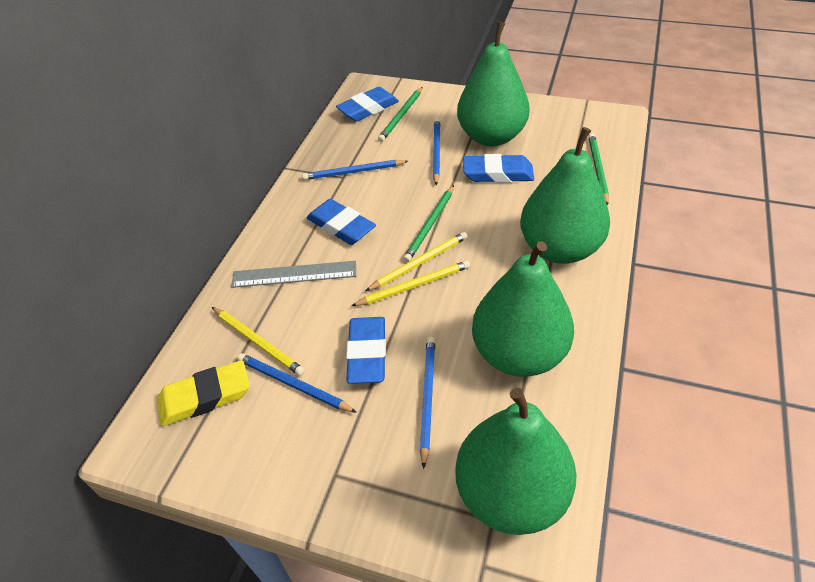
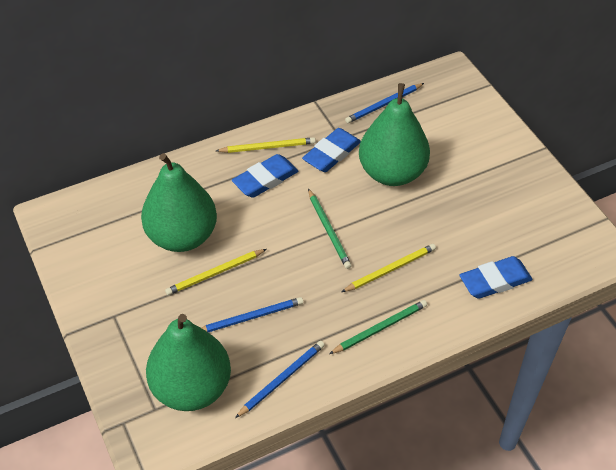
blue eraser: 4 -> 3
blue pencil: 4 -> 3
green pear: 4 -> 3
green pencil: 3 -> 2
grey ruler: 1 -> 0
yellow eraser: 1 -> 0

